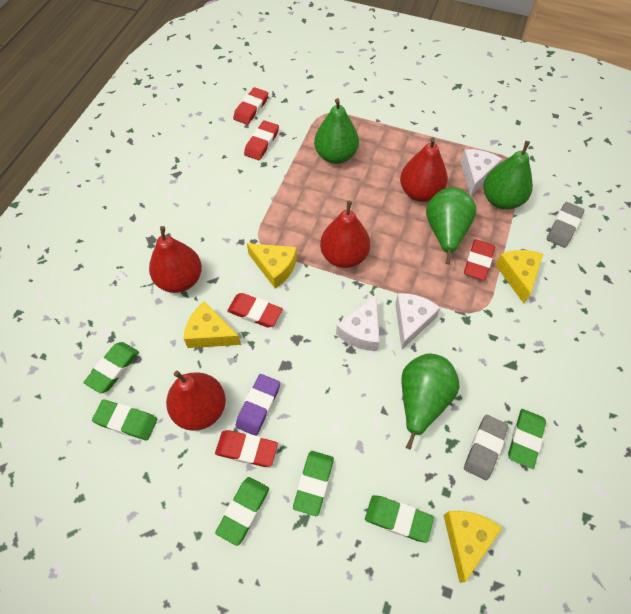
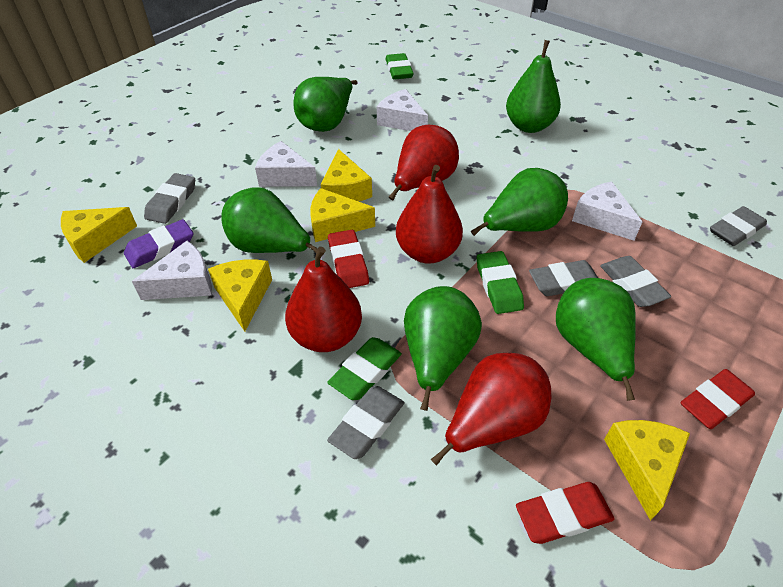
green eraser: 6 -> 3
green pear: 4 -> 6
grey eraser: 2 -> 5
red eraser: 5 -> 3
white cheese: 3 -> 4
yellow cheese: 4 -> 5

